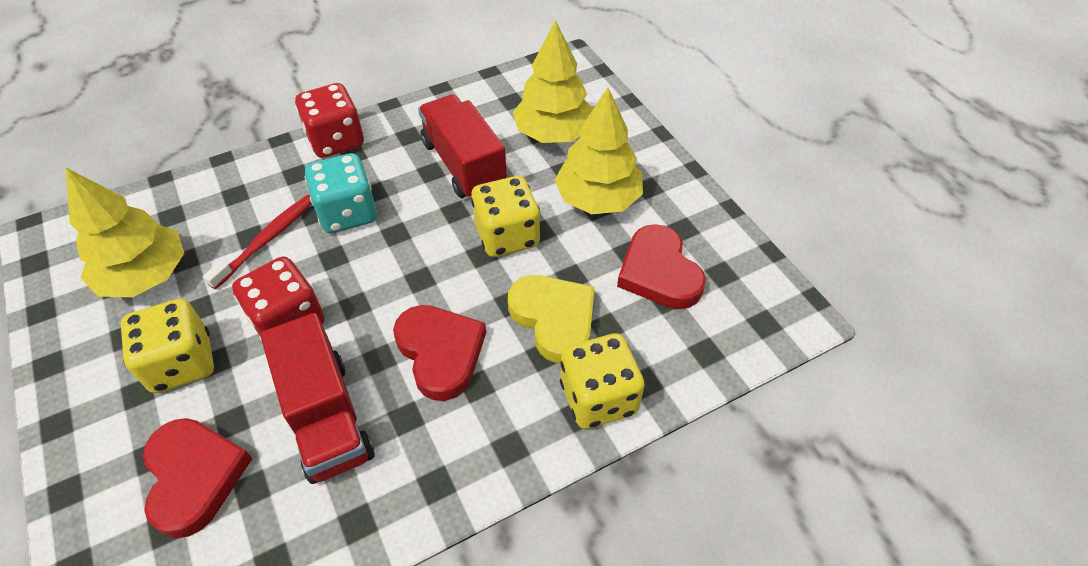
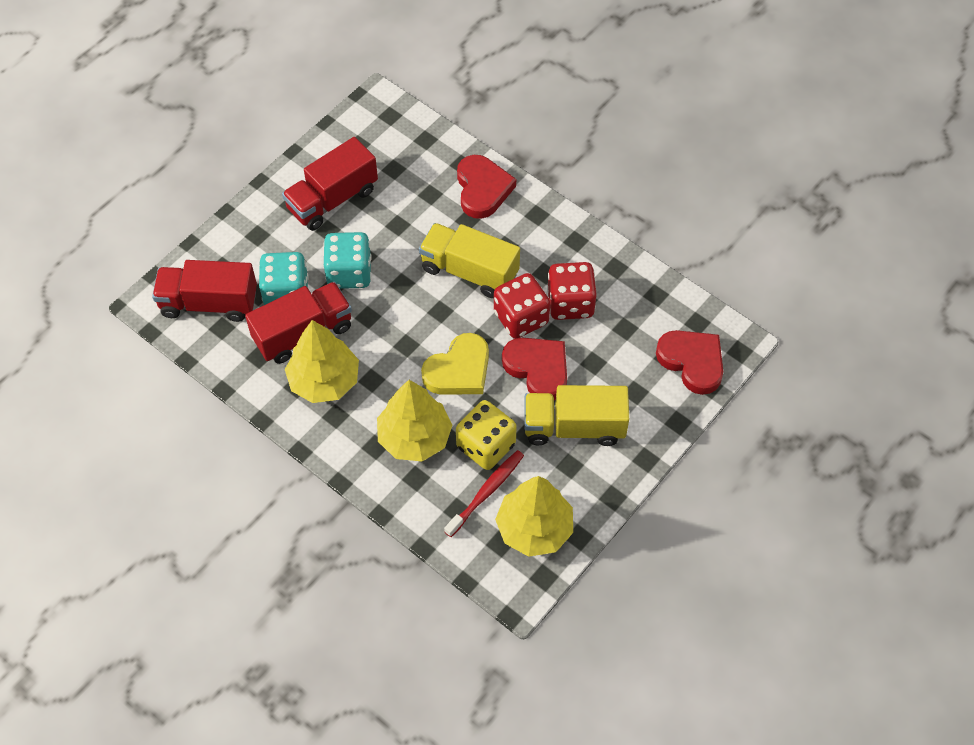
red truck: 2 -> 3
turquoise dice: 1 -> 2
yellow dice: 3 -> 1
yellow truck: 0 -> 2

